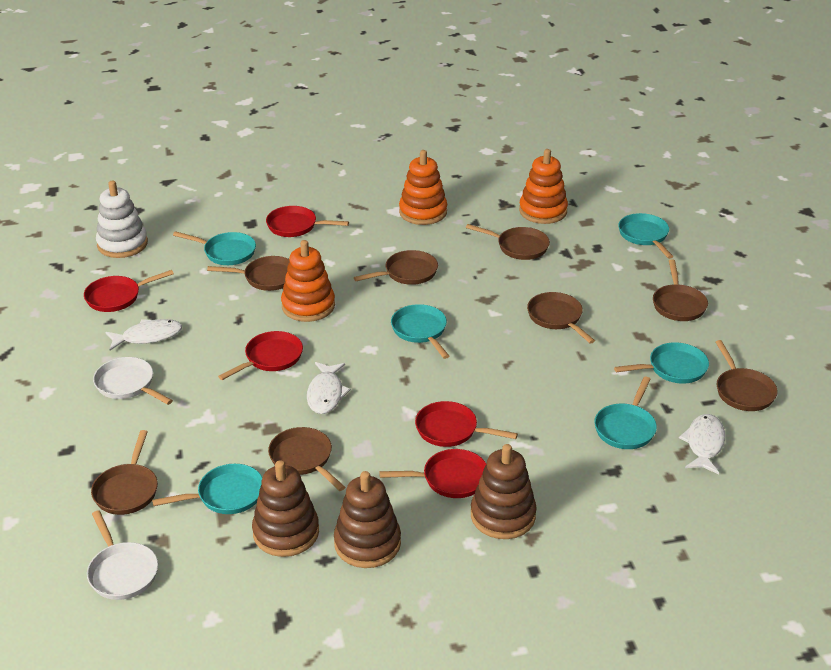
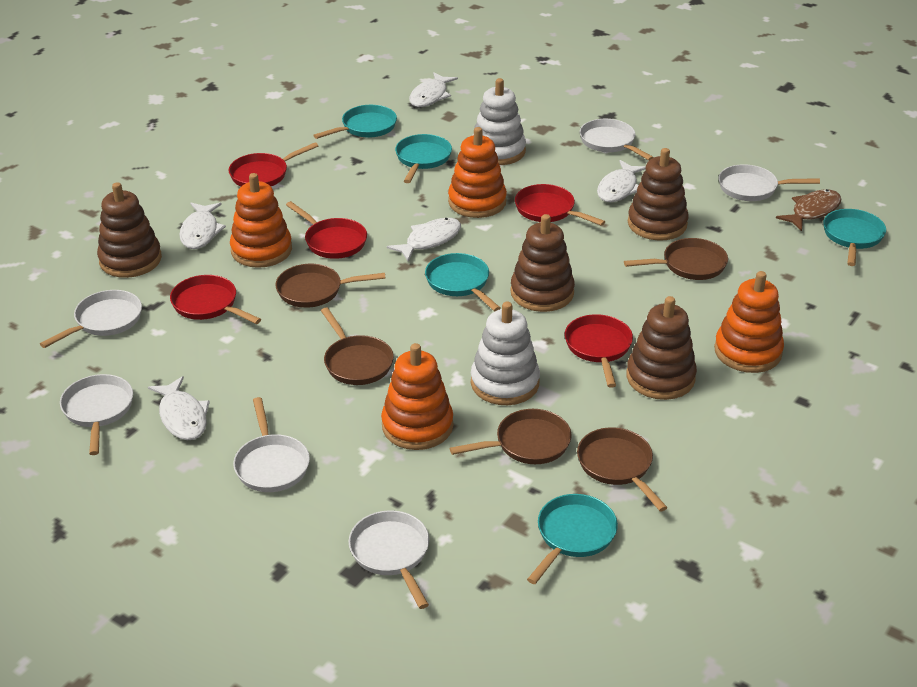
brown fish: 0 -> 1
brown pan: 8 -> 5
brown stacking toy: 3 -> 4
orange stacking toy: 3 -> 4
turquoise pan: 6 -> 5
white fish: 3 -> 5
white pan: 2 -> 6
white stacking toy: 1 -> 2

